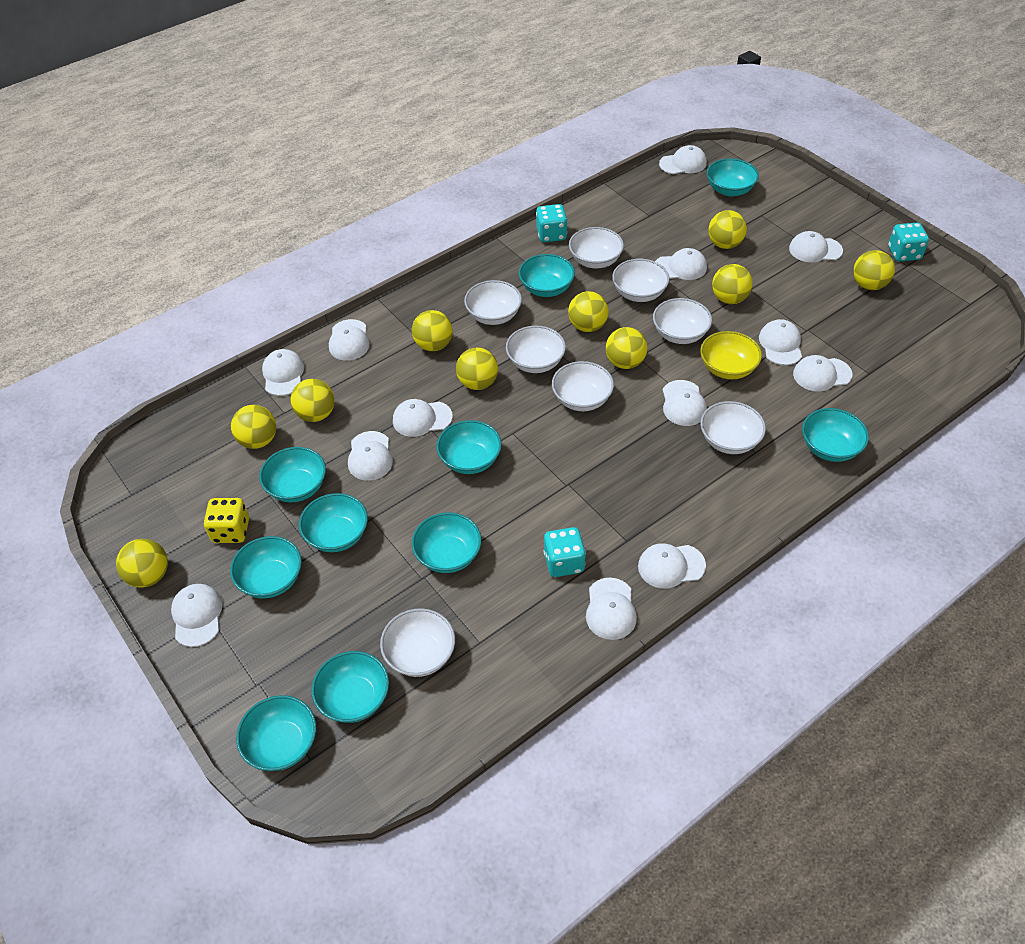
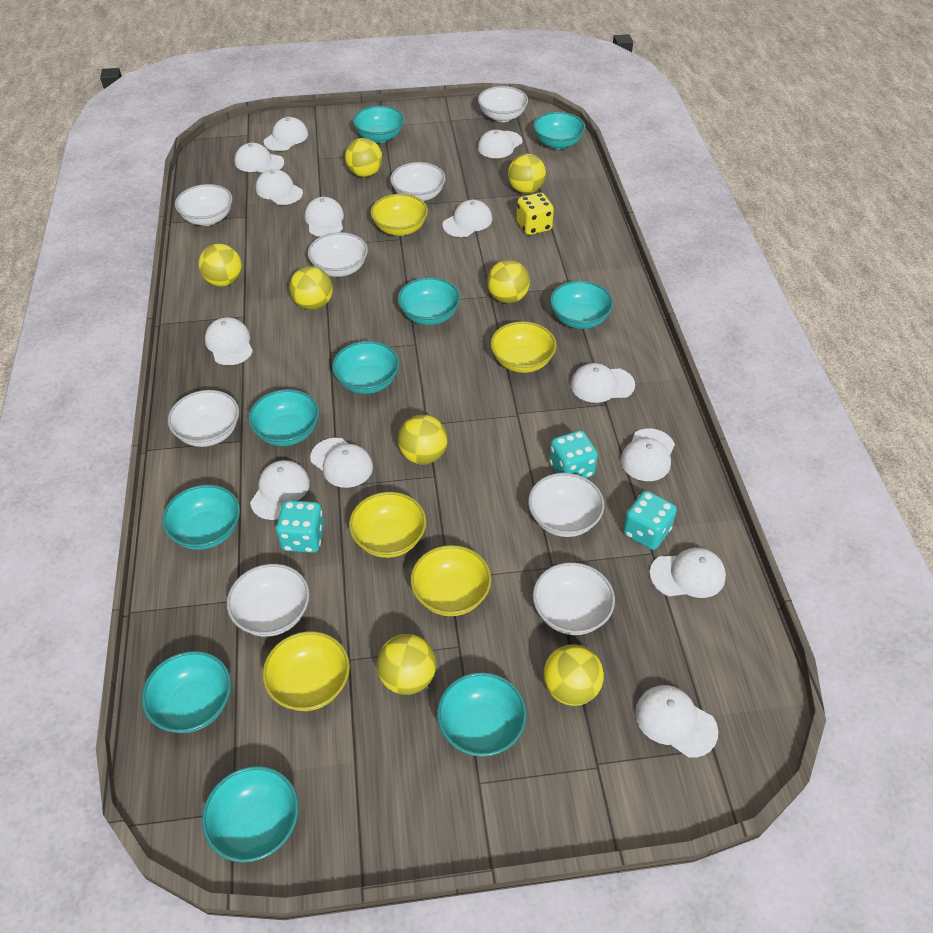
yellow ball: 10 -> 8
yellow bowl: 1 -> 5

